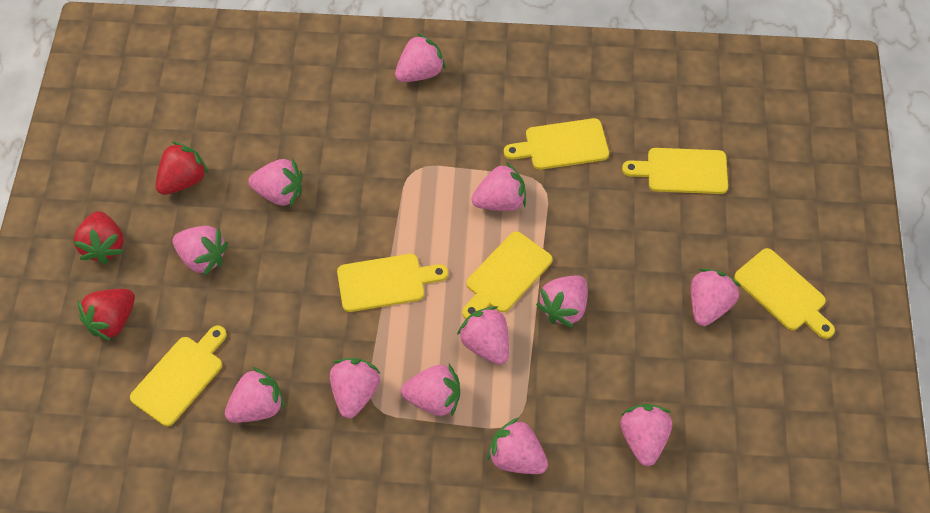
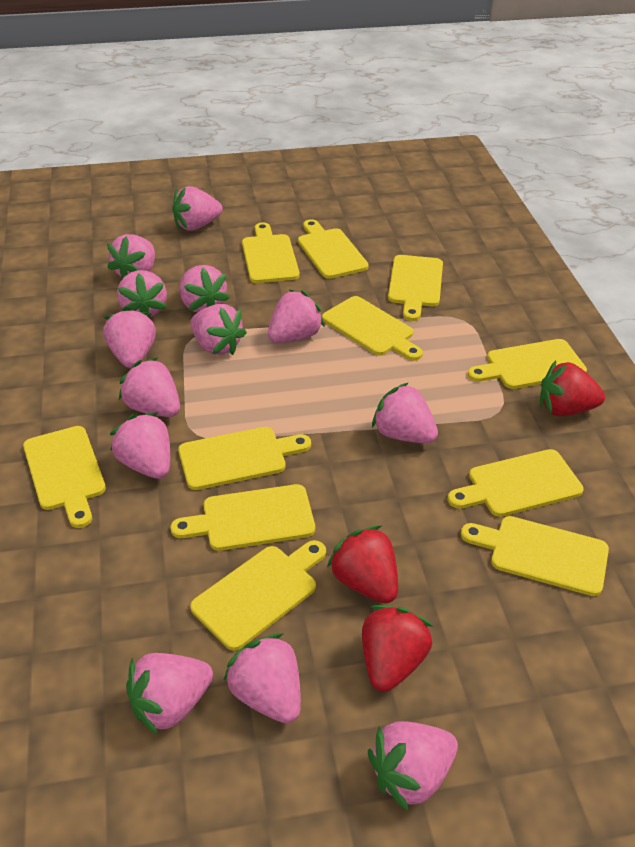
pink strawberry: 12 -> 13
yellow cutting board: 6 -> 11

